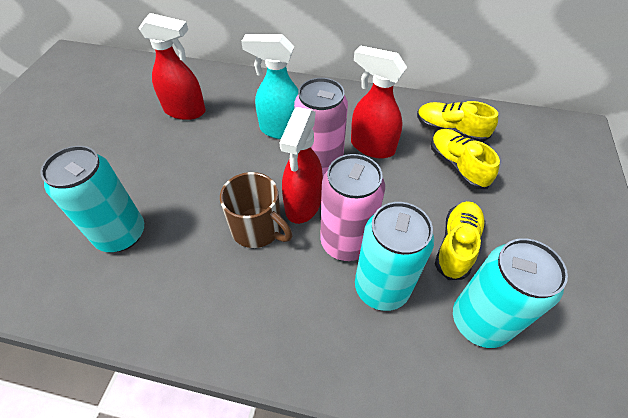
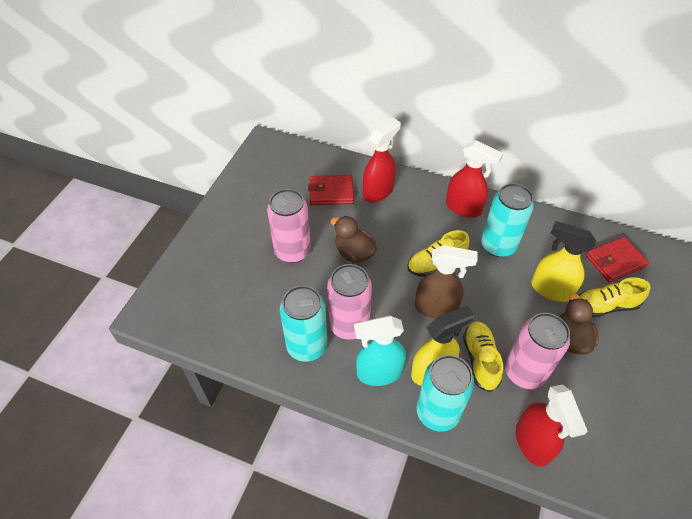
brown duck: 0 -> 2
brown mug: 1 -> 0
brown spray bottle: 0 -> 1
pink can: 2 -> 3
red wallet: 0 -> 2
yellow spray bottle: 0 -> 2

